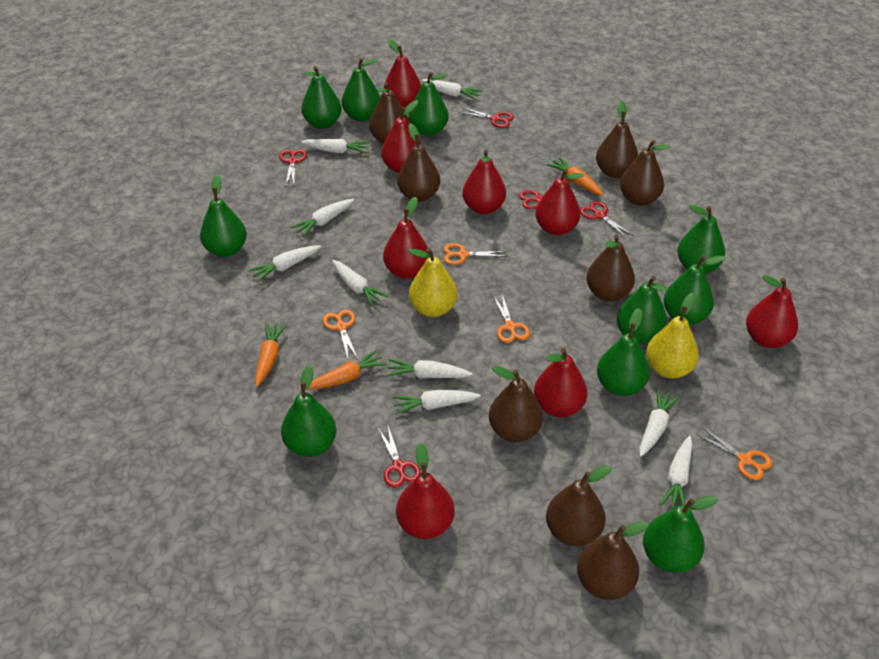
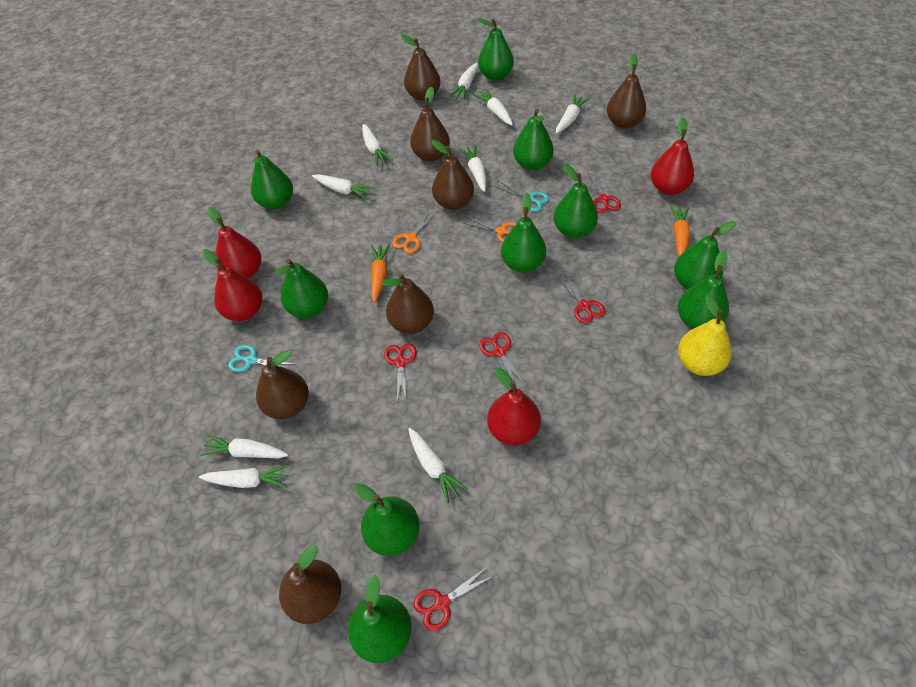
brown pear: 8 -> 7
orange carrot: 3 -> 2
orange scissors: 4 -> 2
red pear: 8 -> 4
turquoise scissors: 0 -> 2
yellow pear: 2 -> 1

